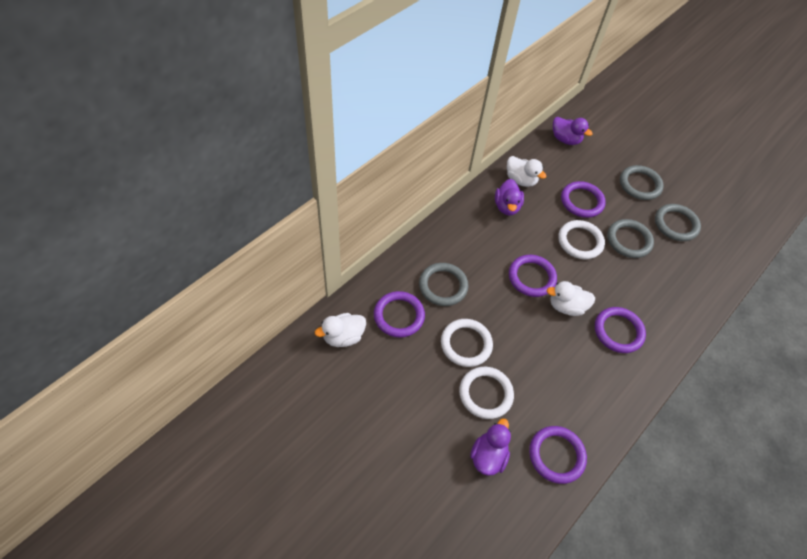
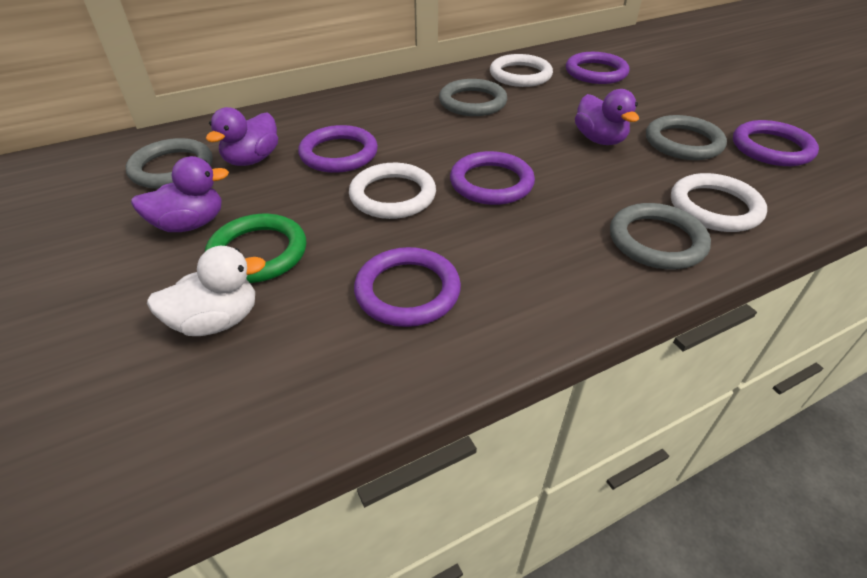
green ring: 0 -> 1
white duck: 3 -> 1

